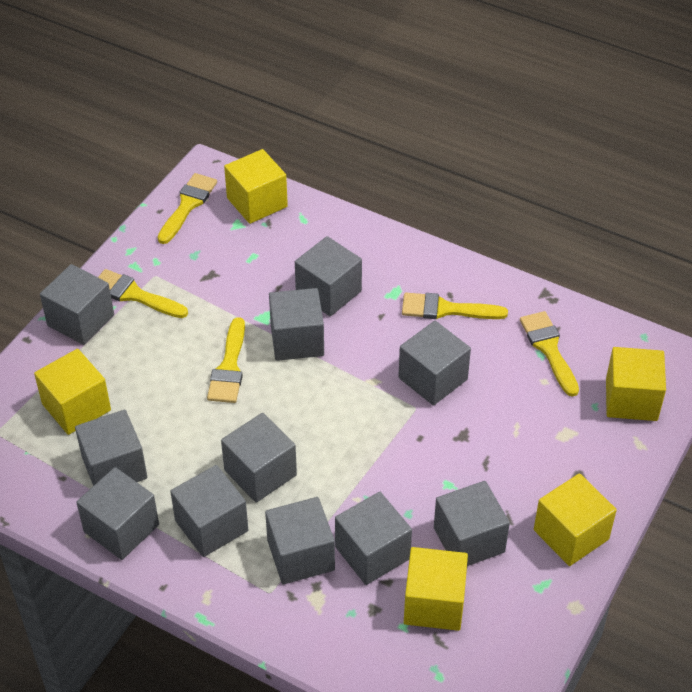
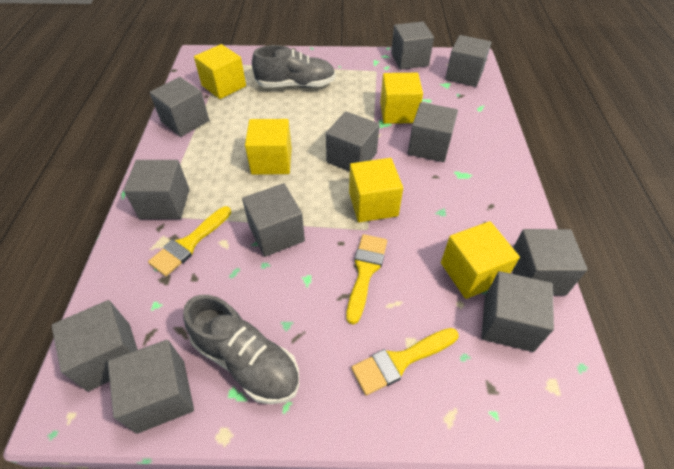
grey shoe: 0 -> 2
yellow brush: 5 -> 3

